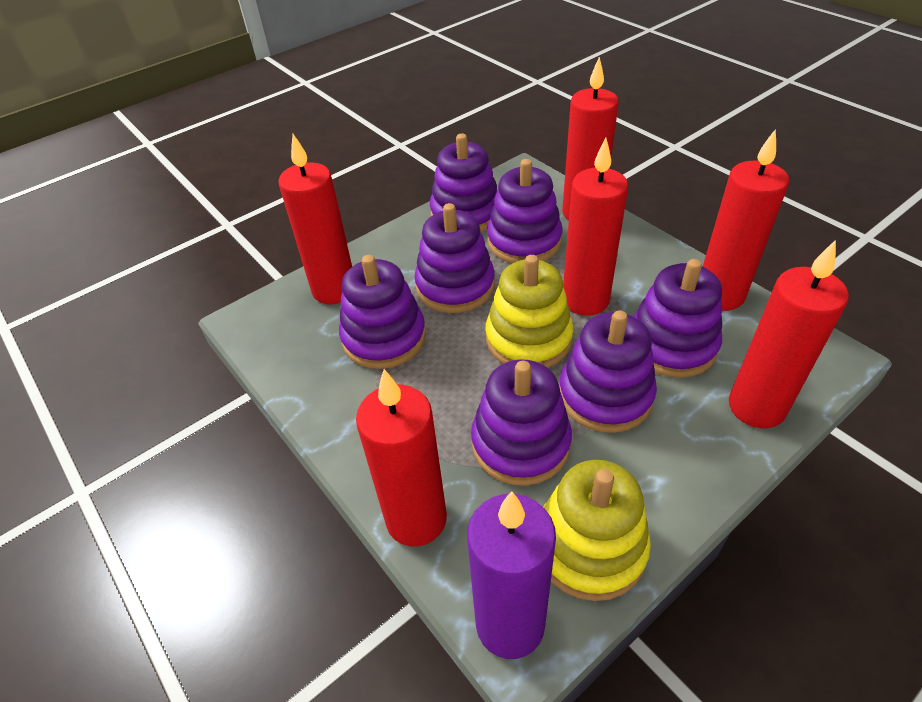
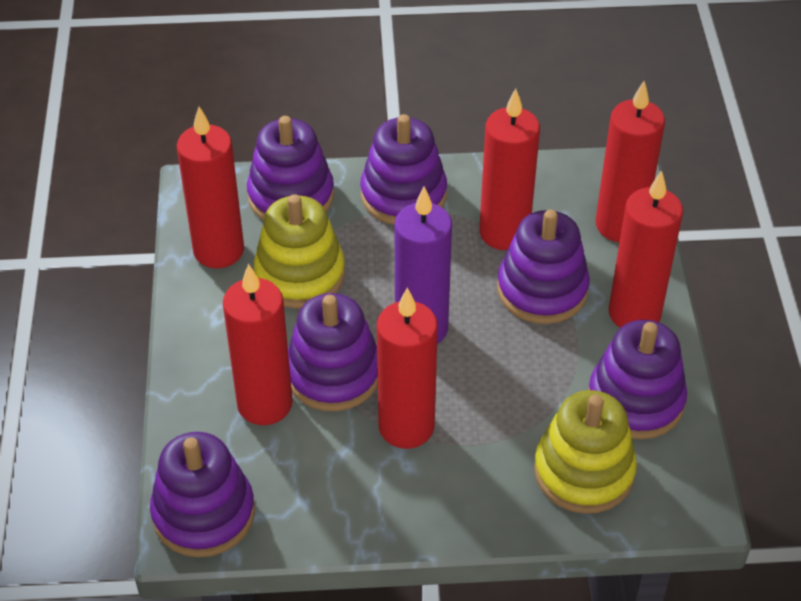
purple stacking toy: 7 -> 6

